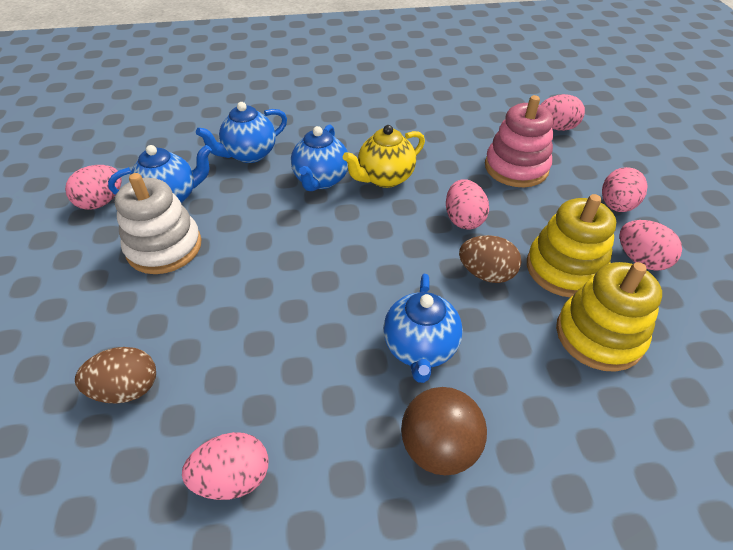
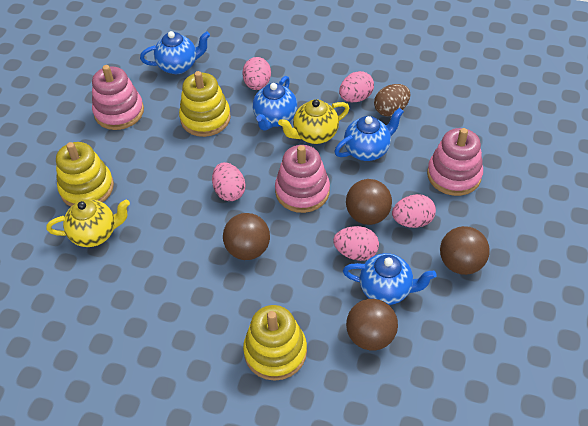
brown ball: 1 -> 4
brown egg: 2 -> 1
pink egg: 6 -> 5
pink stacking toy: 1 -> 3
white stacking toy: 1 -> 0
yellow stacking toy: 2 -> 3
yellow teapot: 1 -> 2

